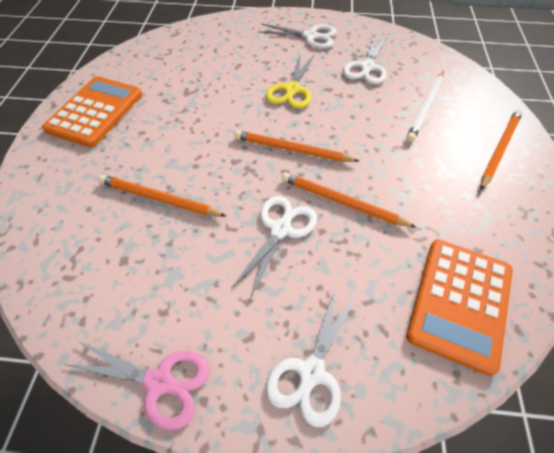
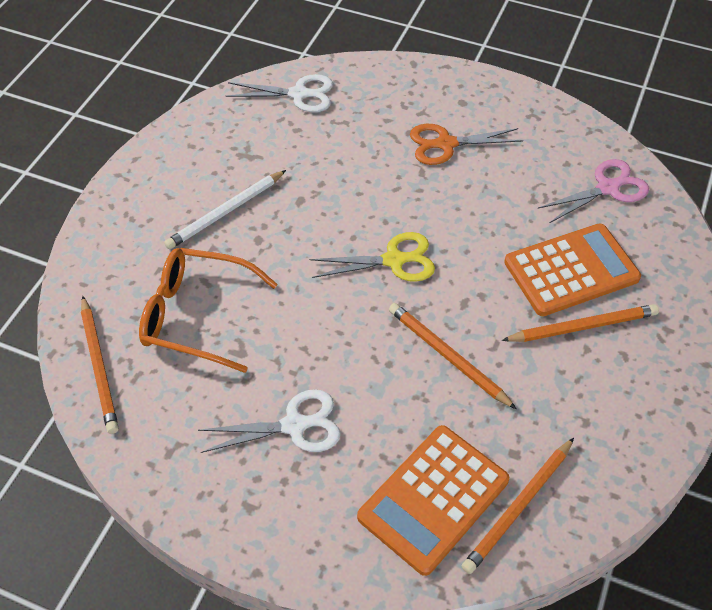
orange glasses: 0 -> 1
orange scissors: 0 -> 1
white scissors: 4 -> 2

